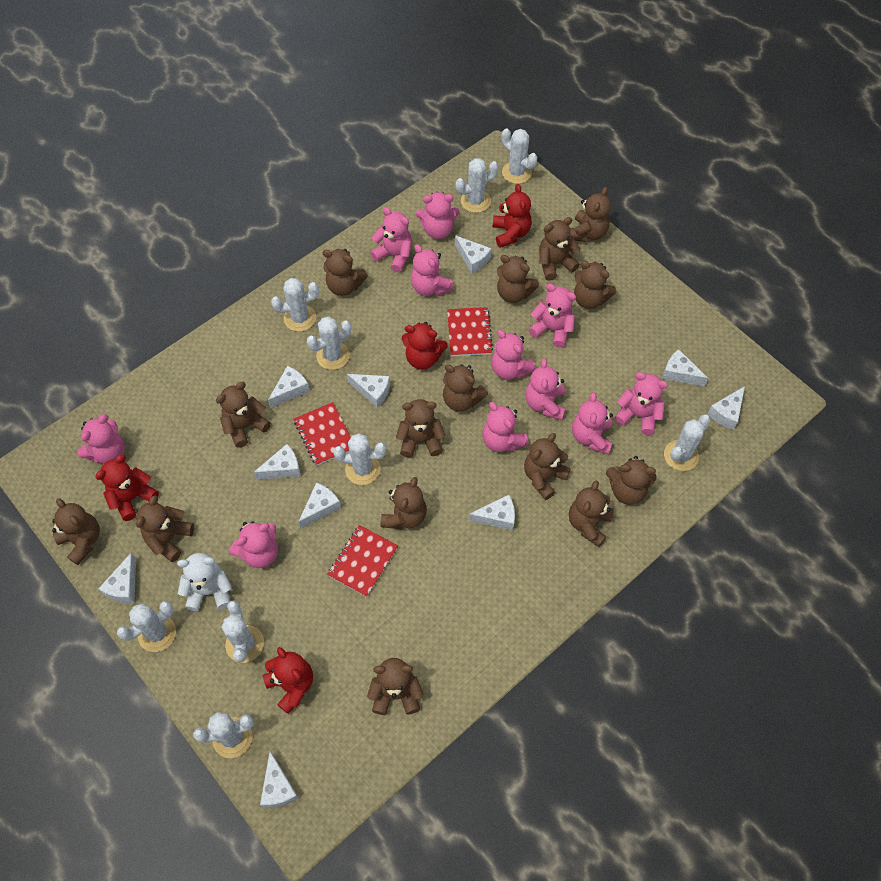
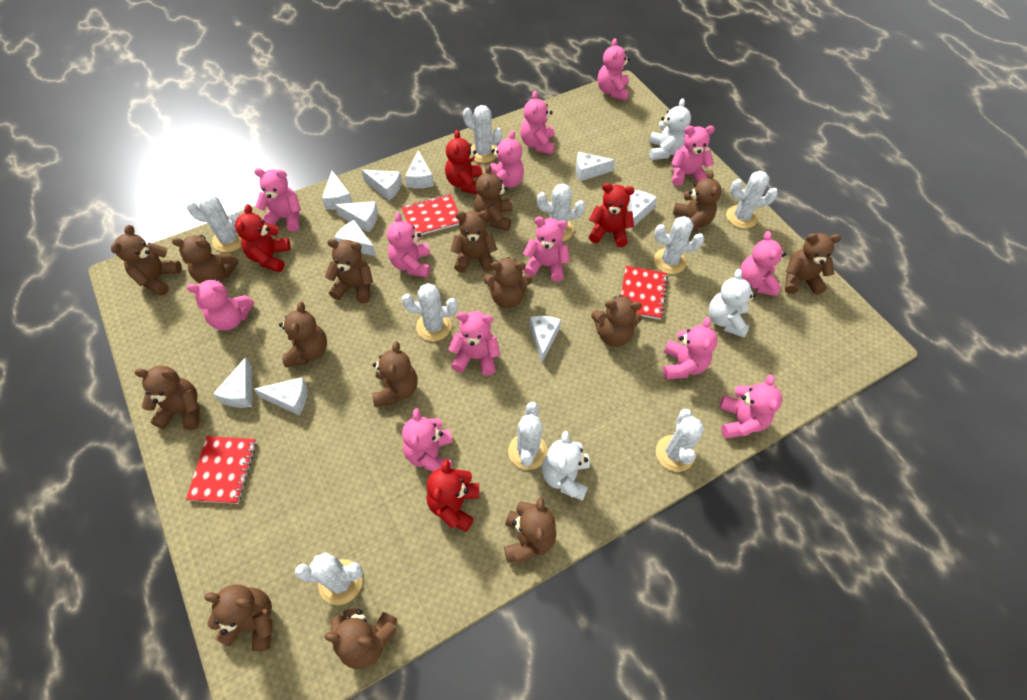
pink teddy bear: 11 -> 13
white teddy bear: 1 -> 3

